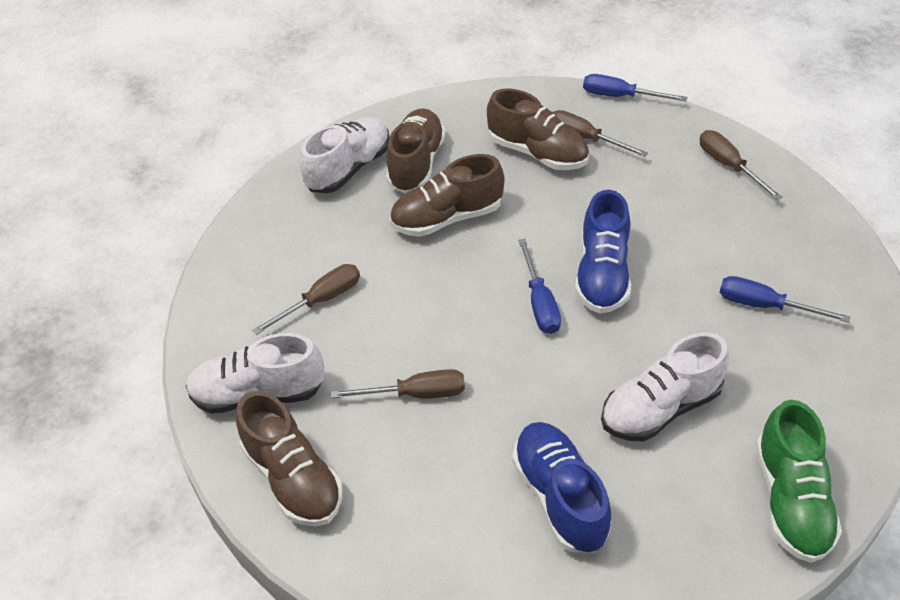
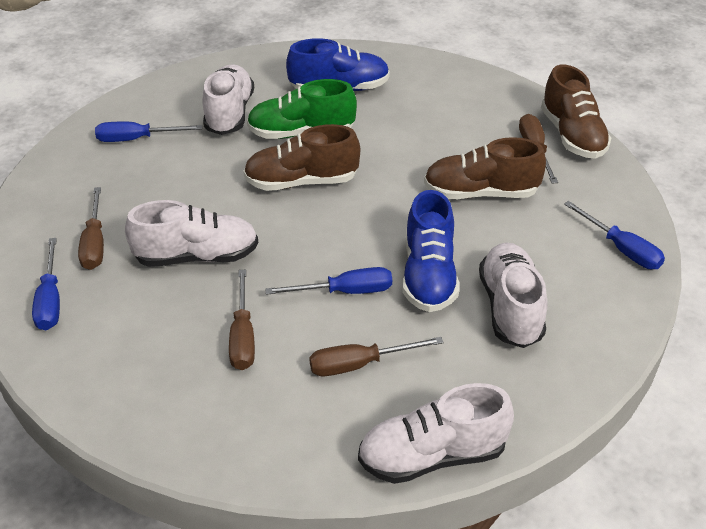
blue screwdriver: 3 -> 4
brown shoe: 4 -> 3
white shoe: 3 -> 4

